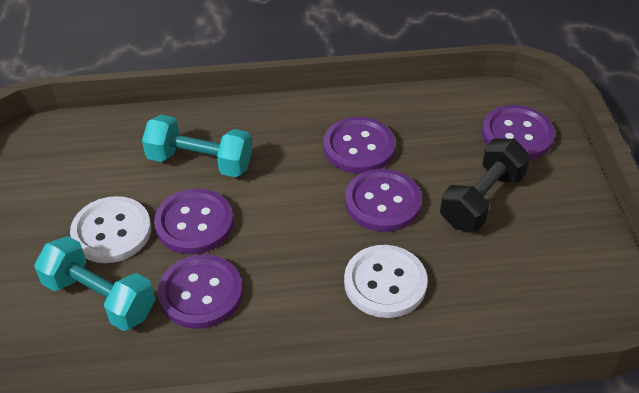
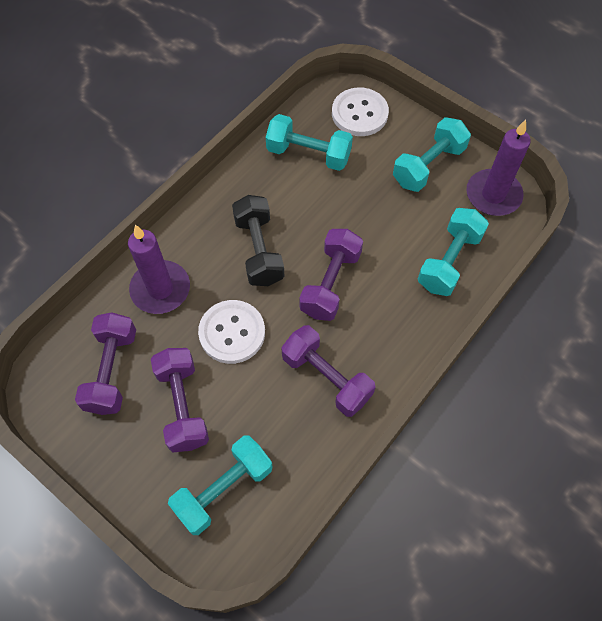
purple button: 5 -> 0
purple candle: 0 -> 2
purple dumbbell: 0 -> 4
turquoise dumbbell: 2 -> 4

